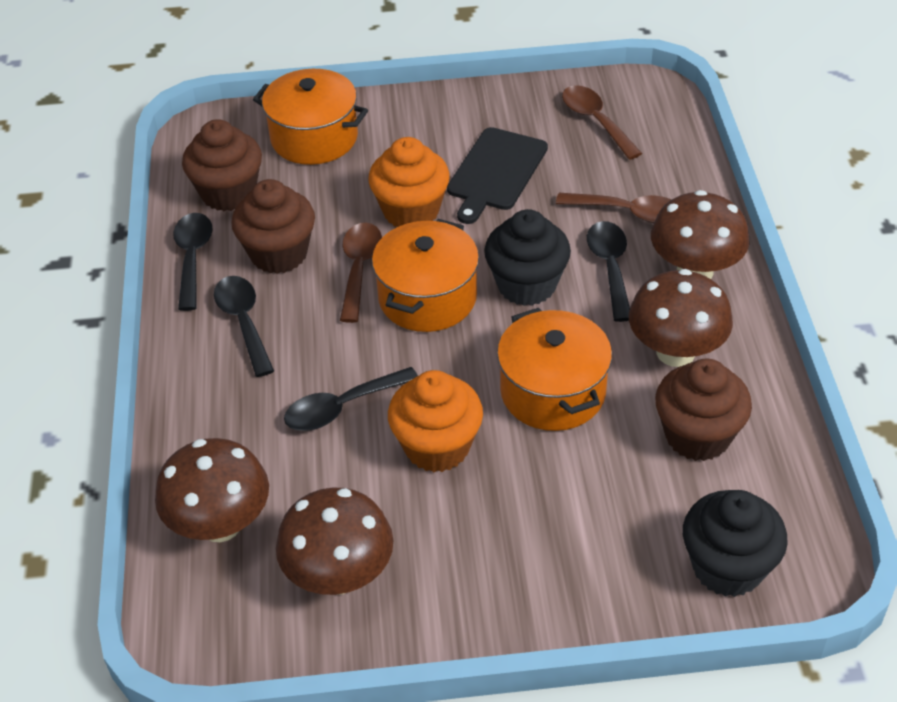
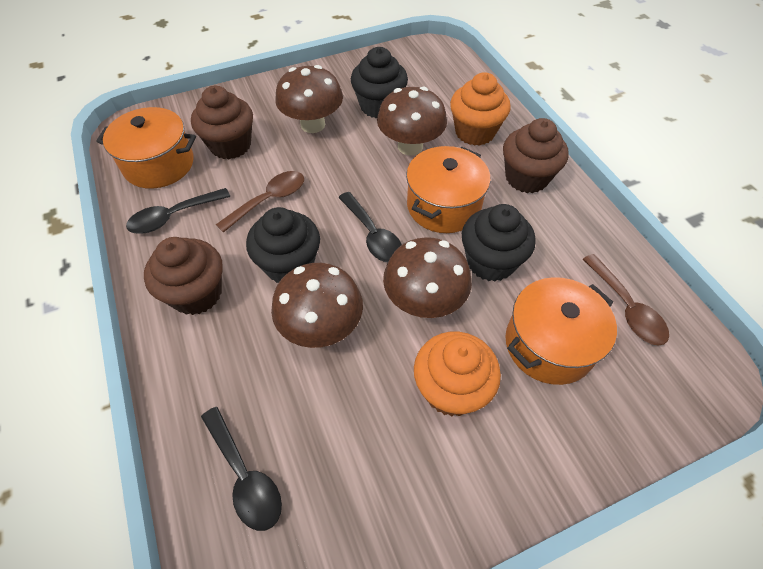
black cupcake: 2 -> 3
black cutting board: 1 -> 0
black spoon: 4 -> 3
brown spoon: 3 -> 2

